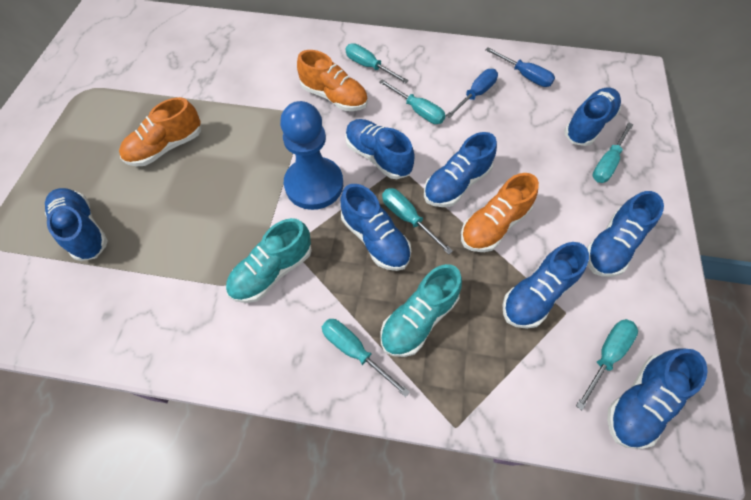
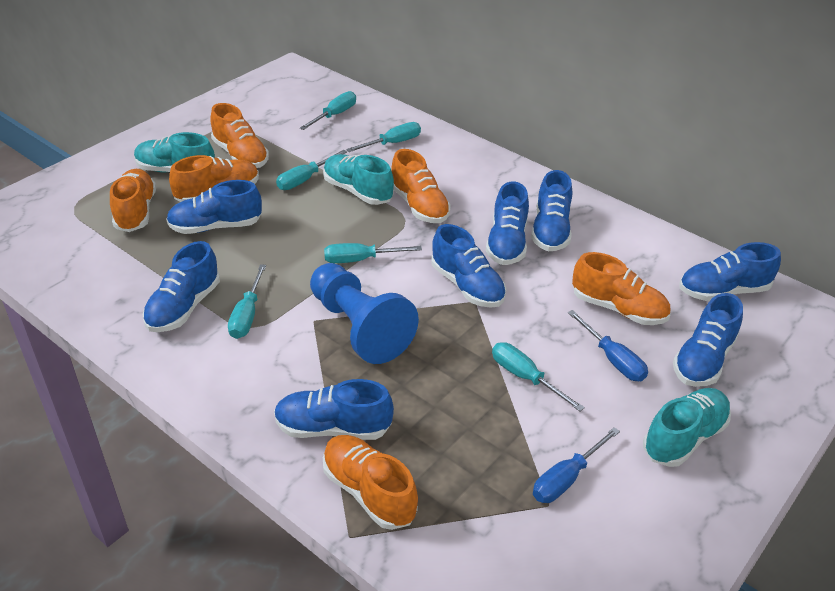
orange shoe: 3 -> 6
turquoise shoe: 2 -> 3

